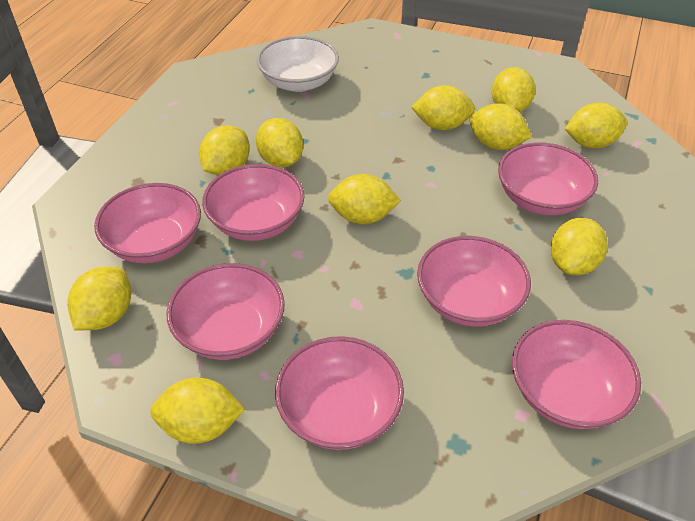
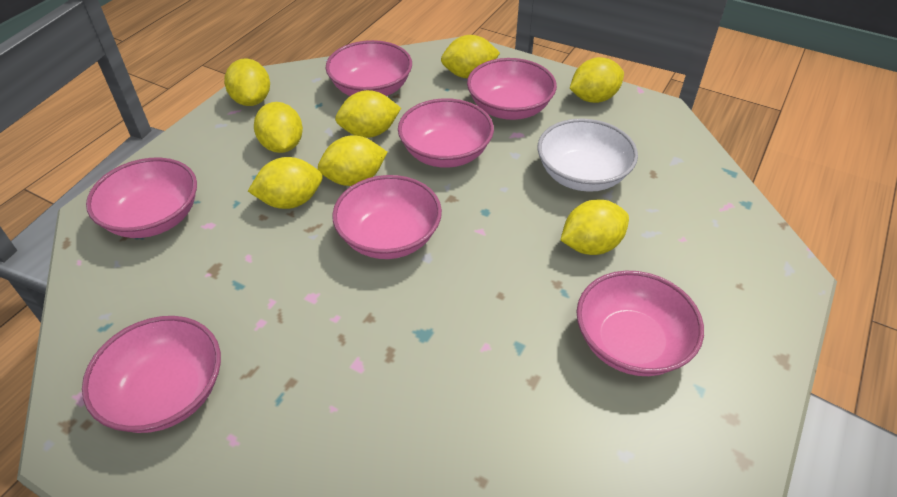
yellow lemon: 10 -> 8

